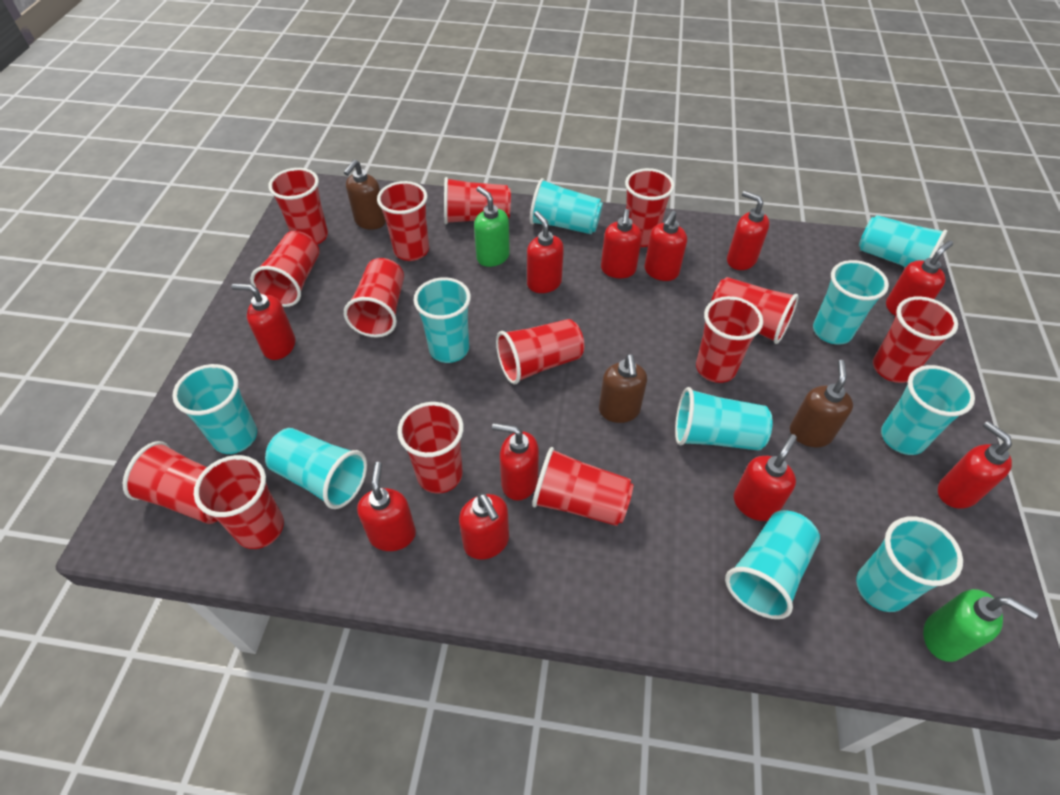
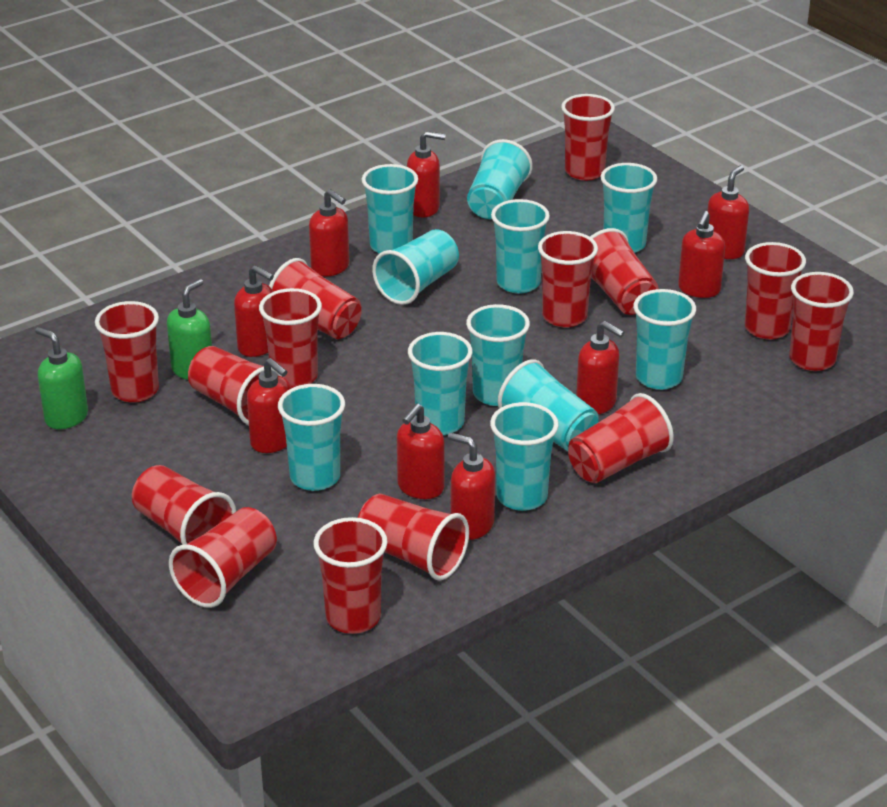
brown soap dispenser: 3 -> 0
red soap dispenser: 11 -> 9
turquoise cup: 10 -> 11

